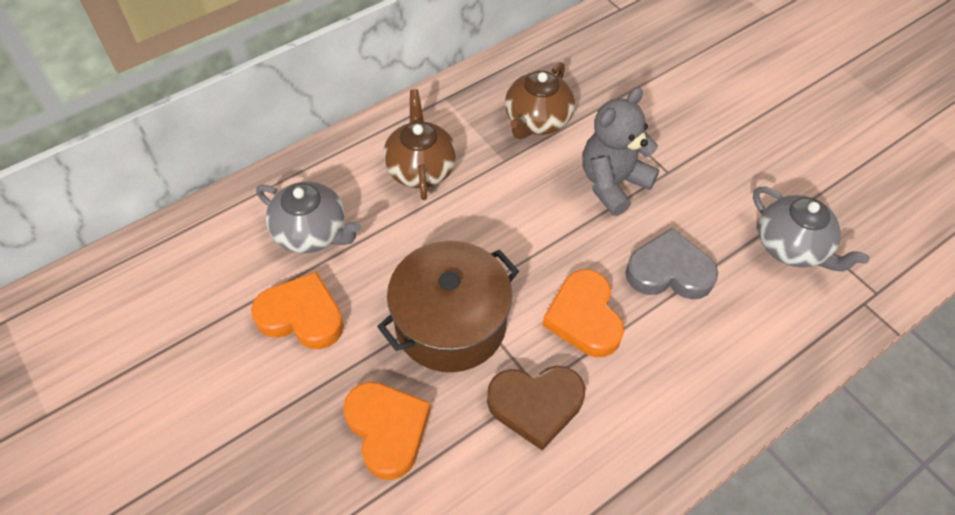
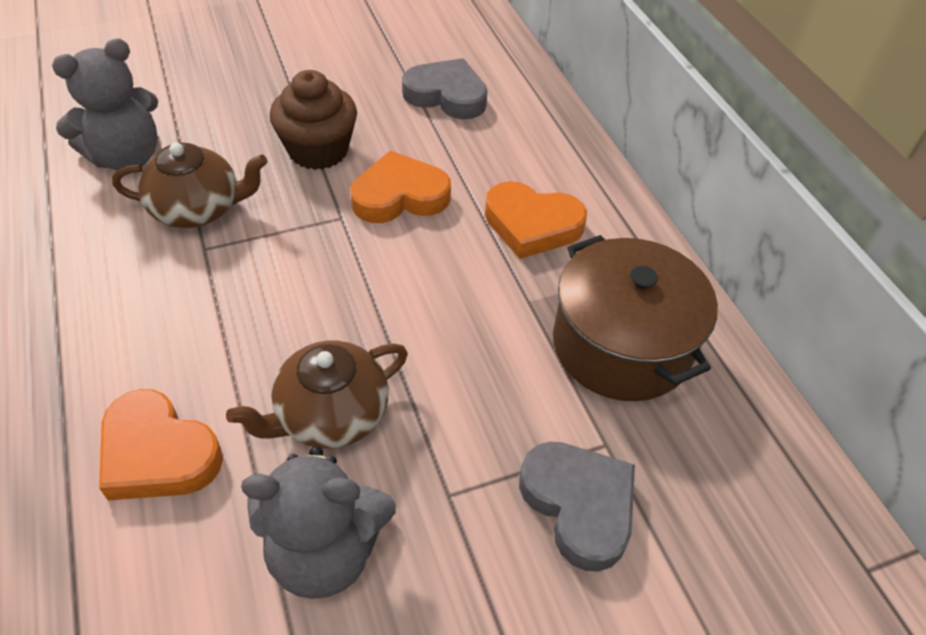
brown cupcake: 0 -> 1
brown heart: 1 -> 0
grey heart: 1 -> 2
grey teapot: 2 -> 0
grey teddy bear: 1 -> 2

